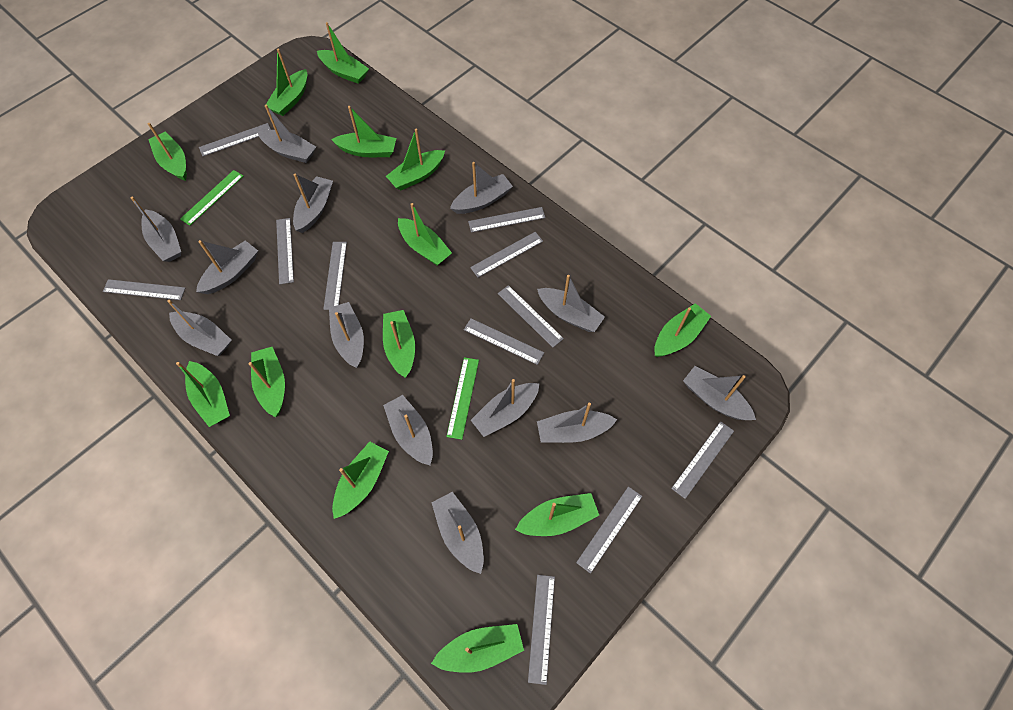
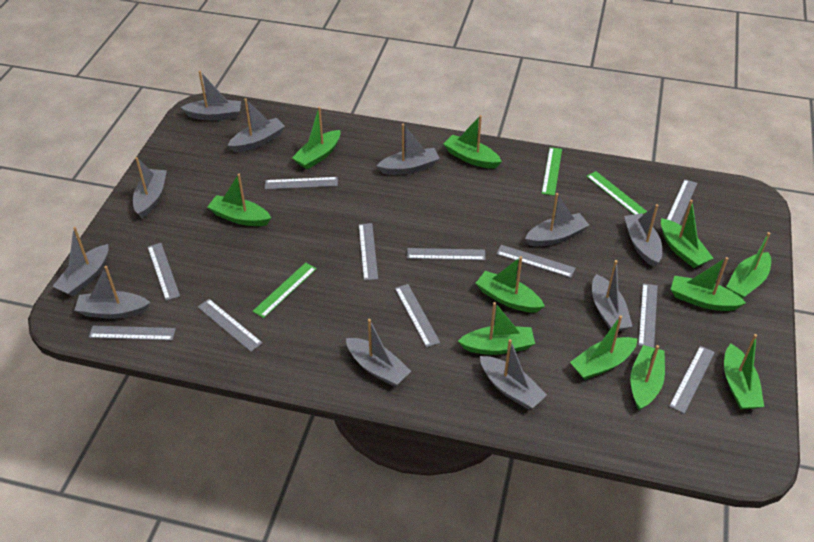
green boat: 13 -> 11
green ruler: 2 -> 3
grey boat: 13 -> 11

